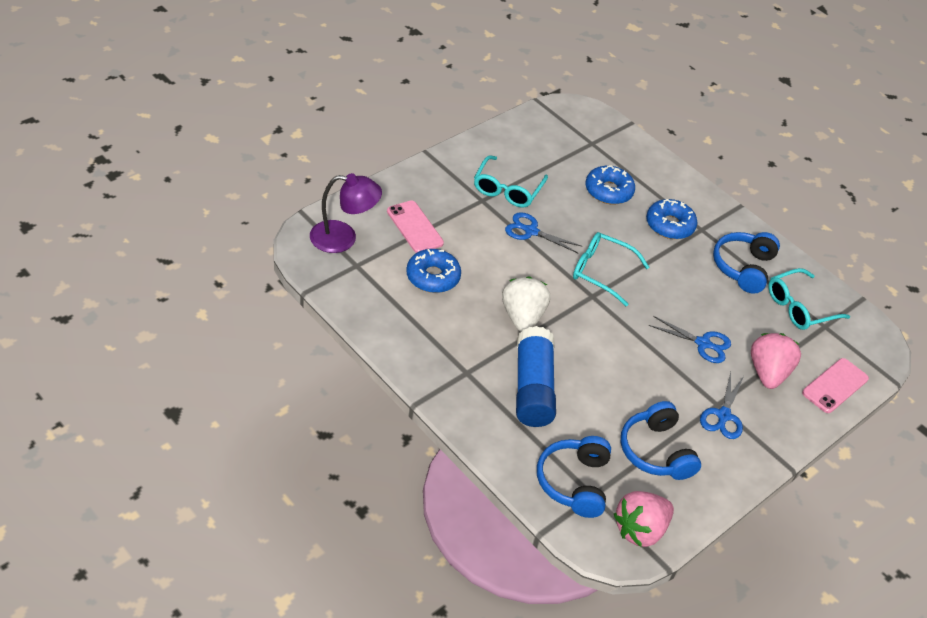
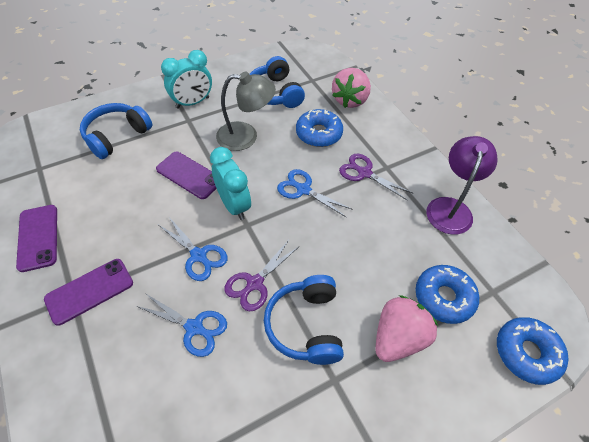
blue glue stick: 1 -> 0
grey lamp: 0 -> 1
pink phone: 2 -> 0
purple phone: 0 -> 3
purple scissors: 0 -> 2
turquoise clock: 0 -> 2
turquoise glasses: 3 -> 0
white strawberry: 1 -> 0

